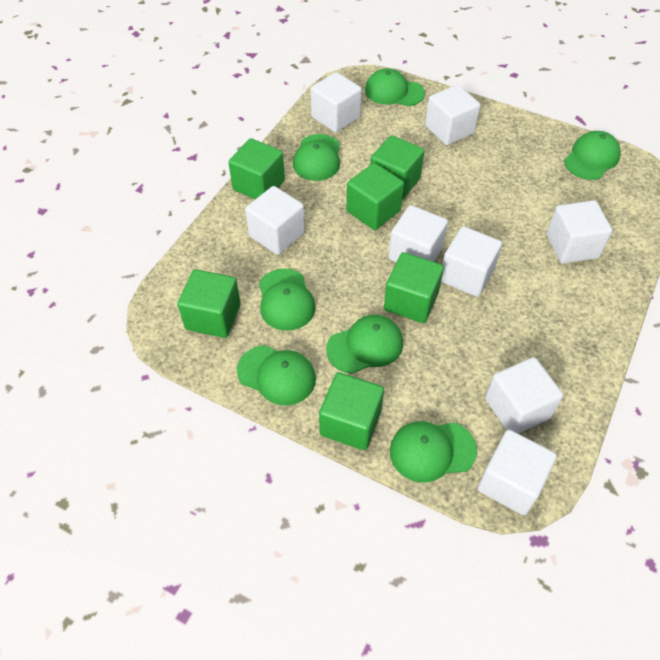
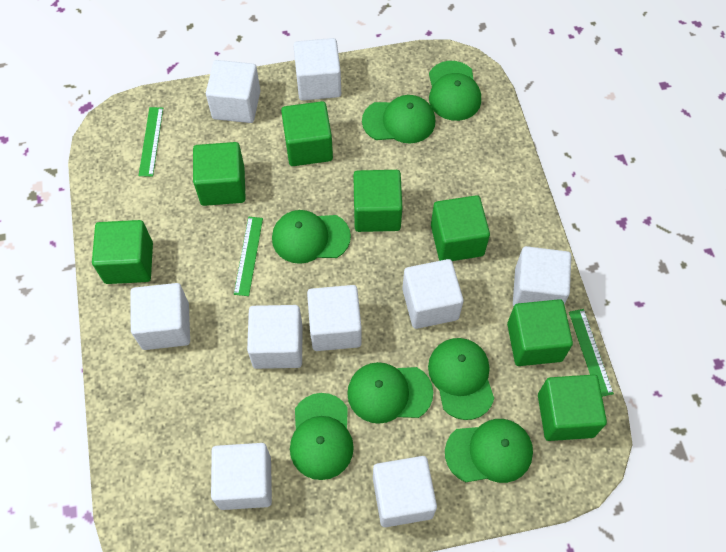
green cube: 6 -> 7
green ruler: 0 -> 3
white cube: 8 -> 9

